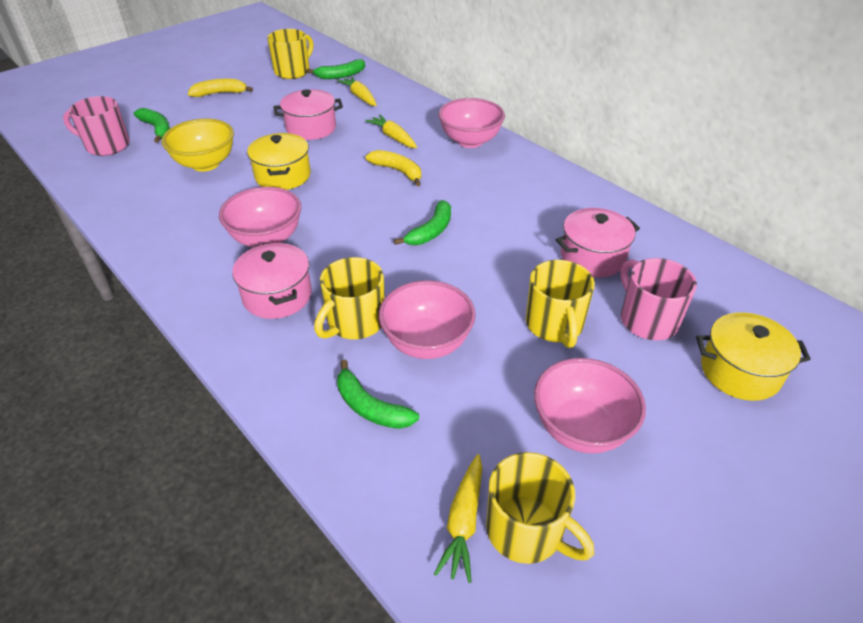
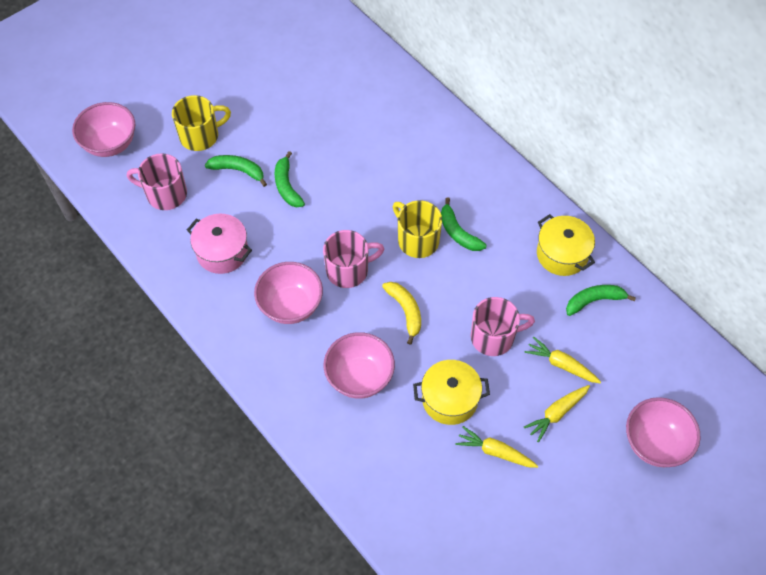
pink mug: 2 -> 3
pink pot: 3 -> 1
yellow banana: 2 -> 1
yellow bowl: 1 -> 0
yellow mug: 4 -> 2

